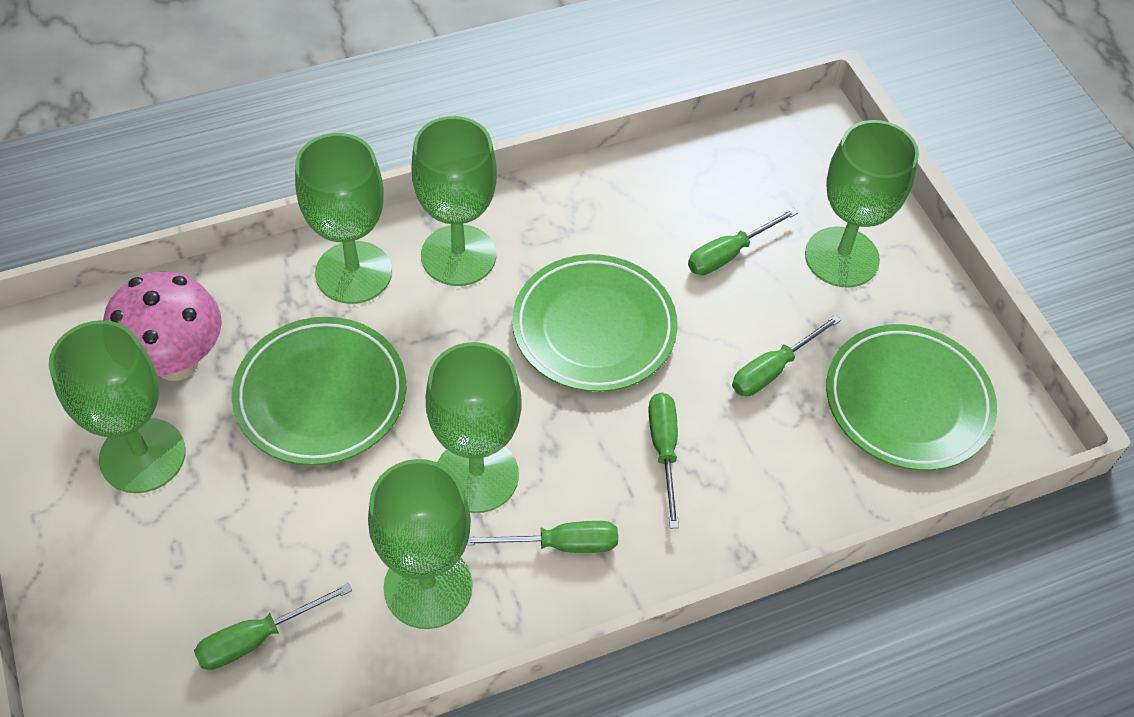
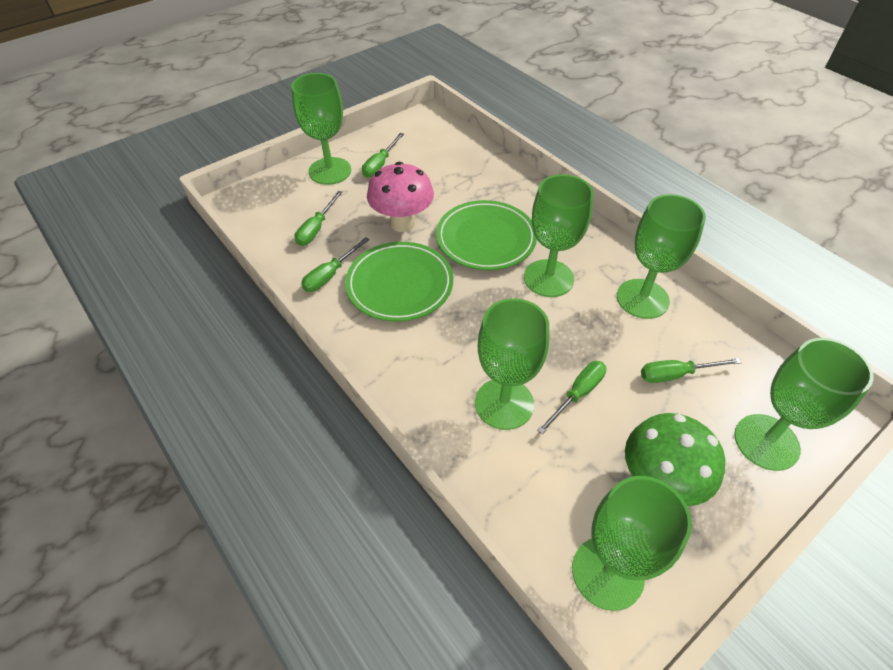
green mushroom: 0 -> 1
green plate: 3 -> 2

